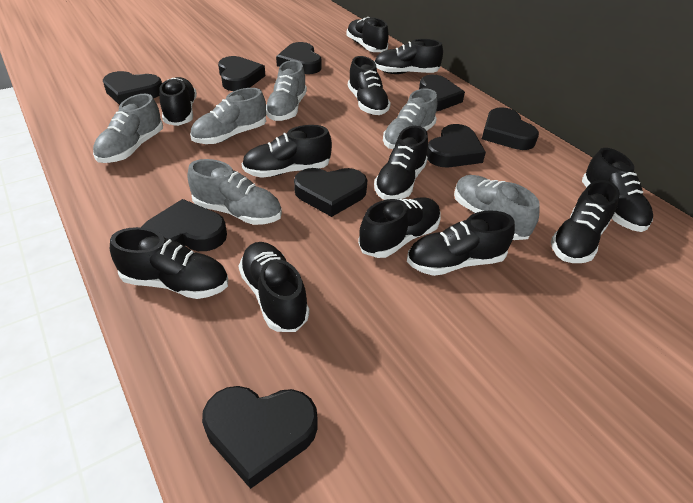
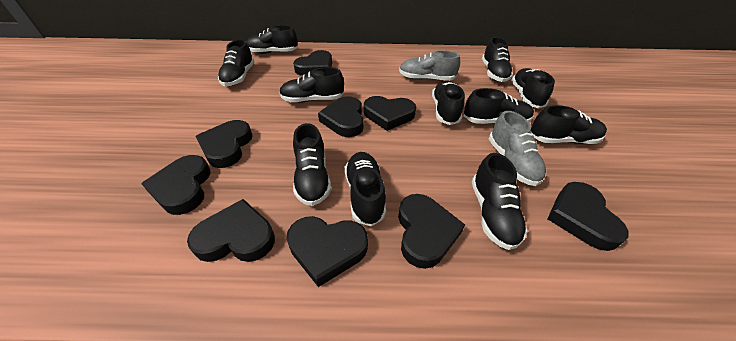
black shoe: 12 -> 11
grey shoe: 6 -> 2

